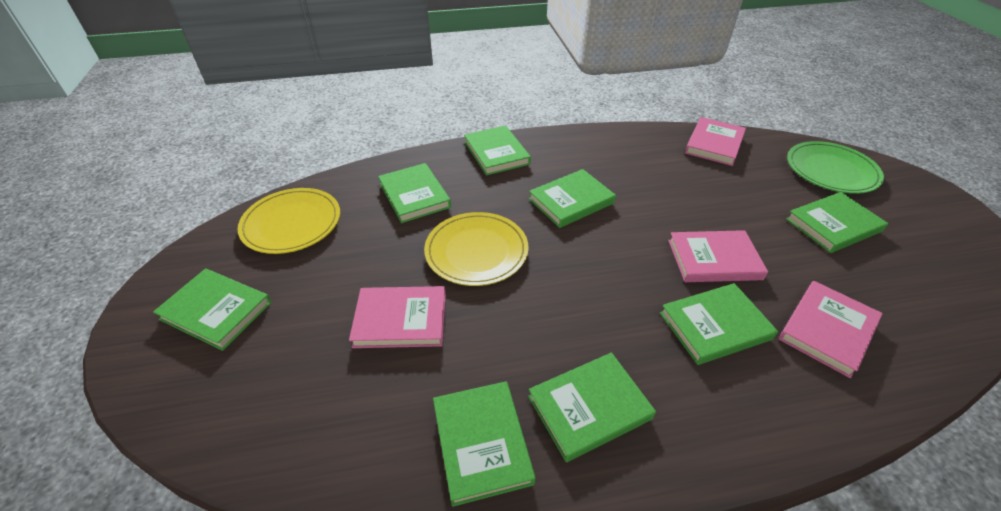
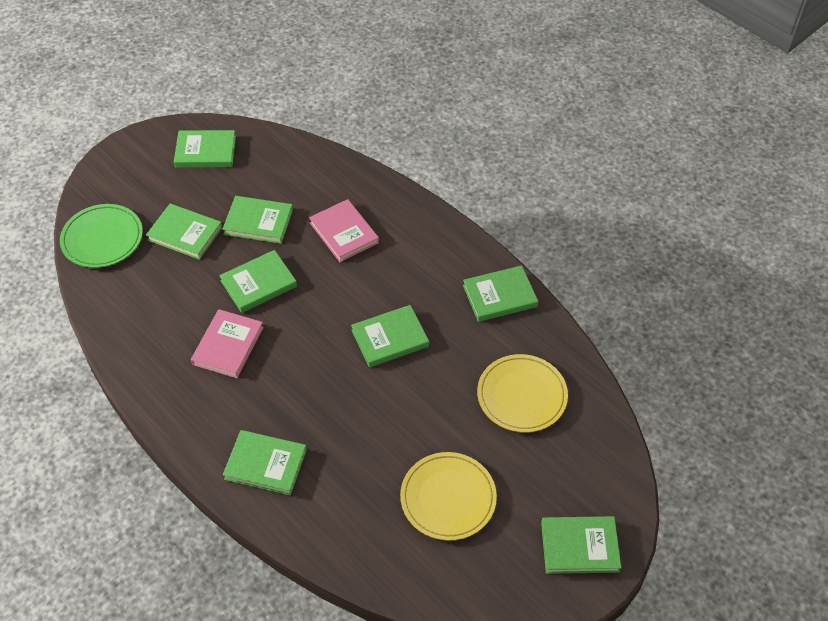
pink book: 4 -> 2

